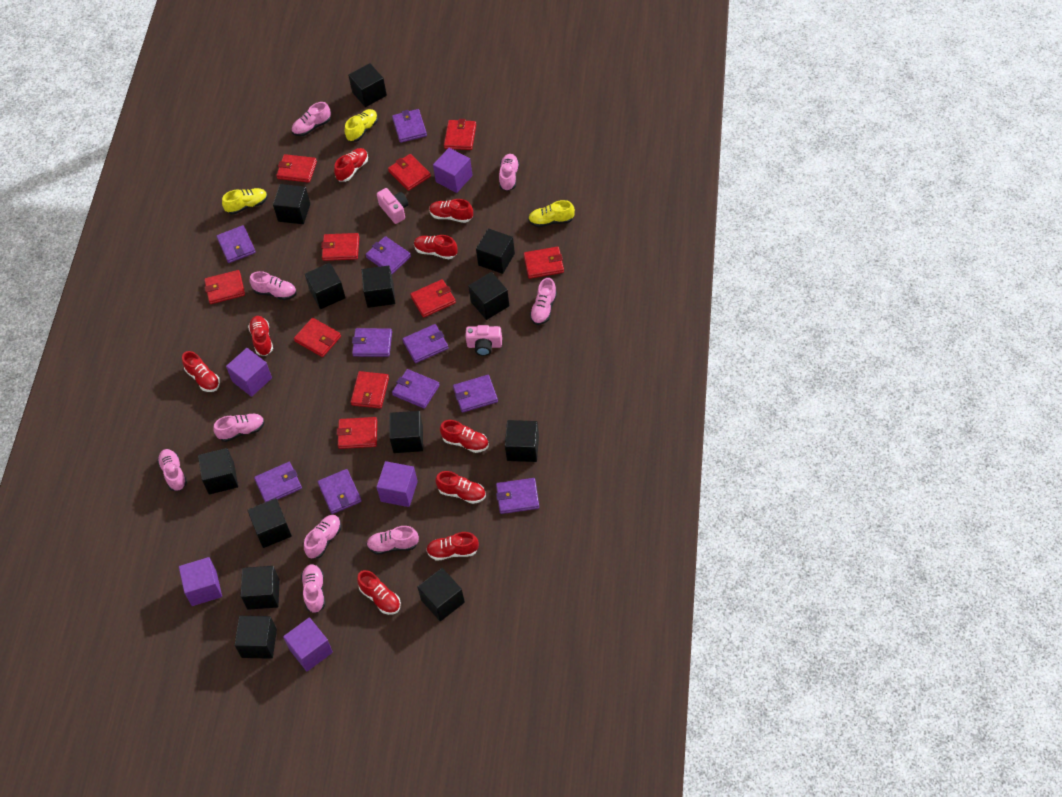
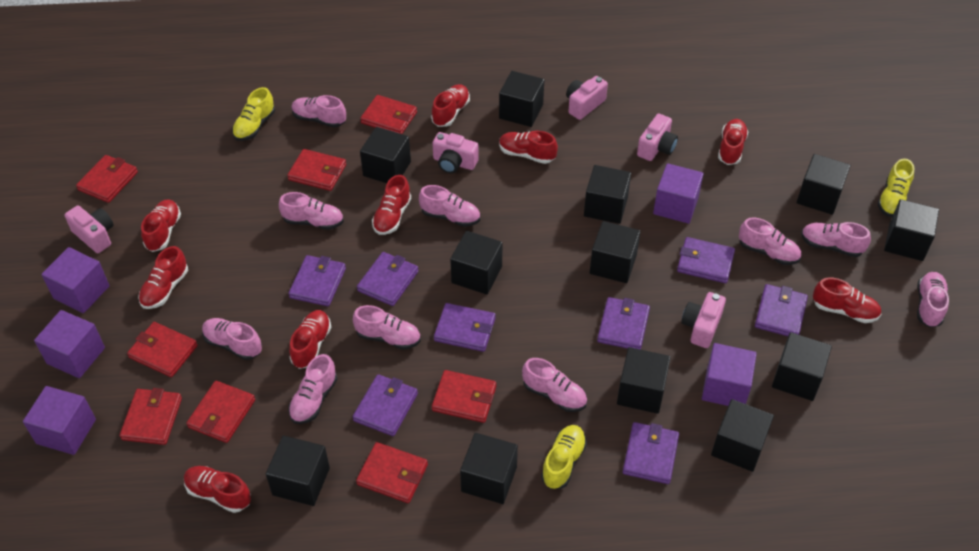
black cube: 13 -> 12
pink camera: 2 -> 5
pink shoe: 9 -> 10
purple wallet: 10 -> 8
red wallet: 10 -> 8

